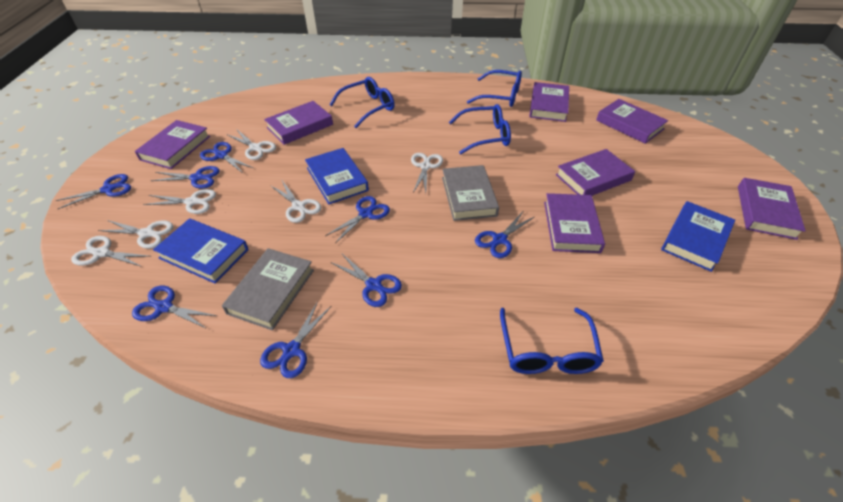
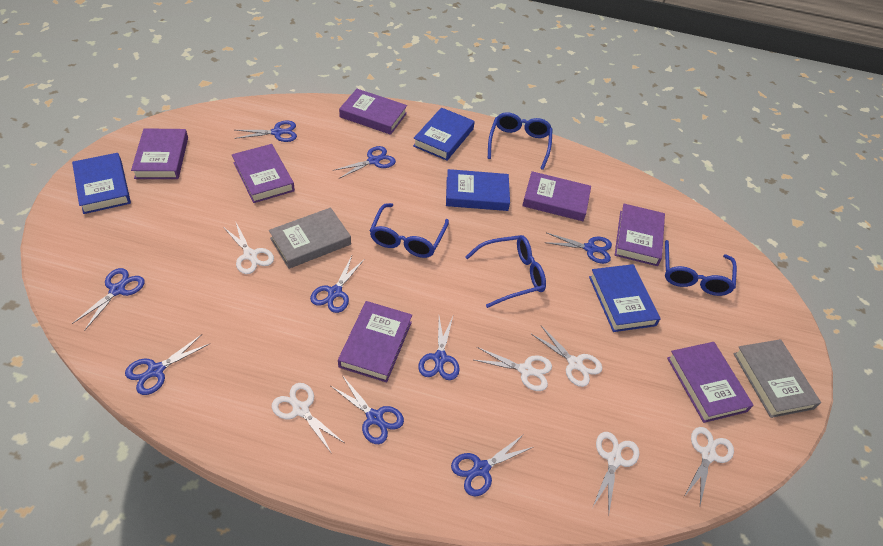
blue book: 3 -> 4
blue scissors: 8 -> 9

